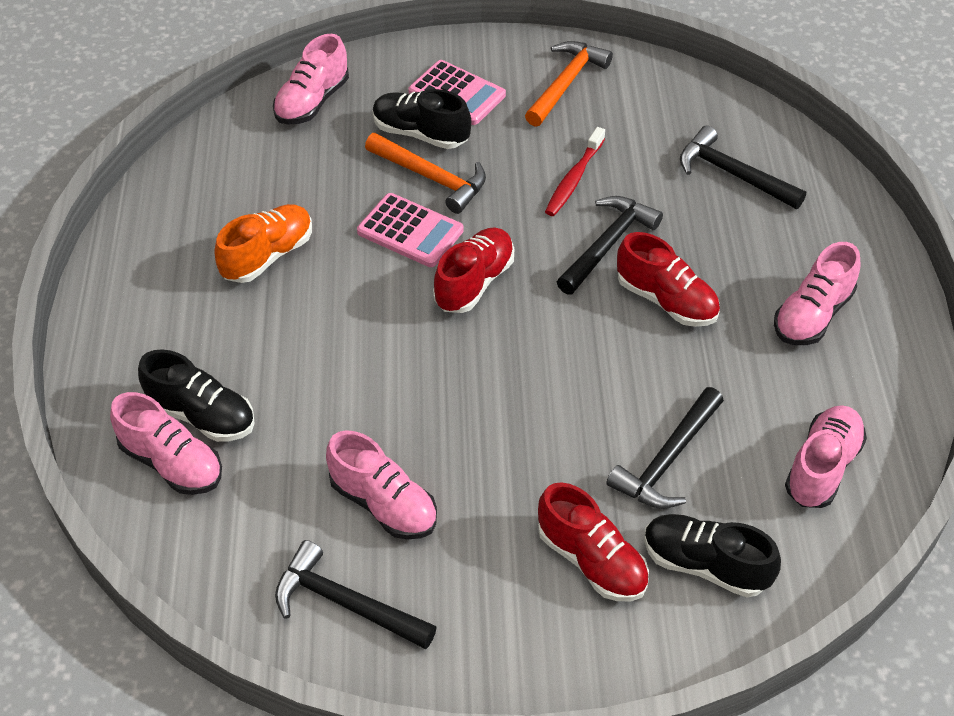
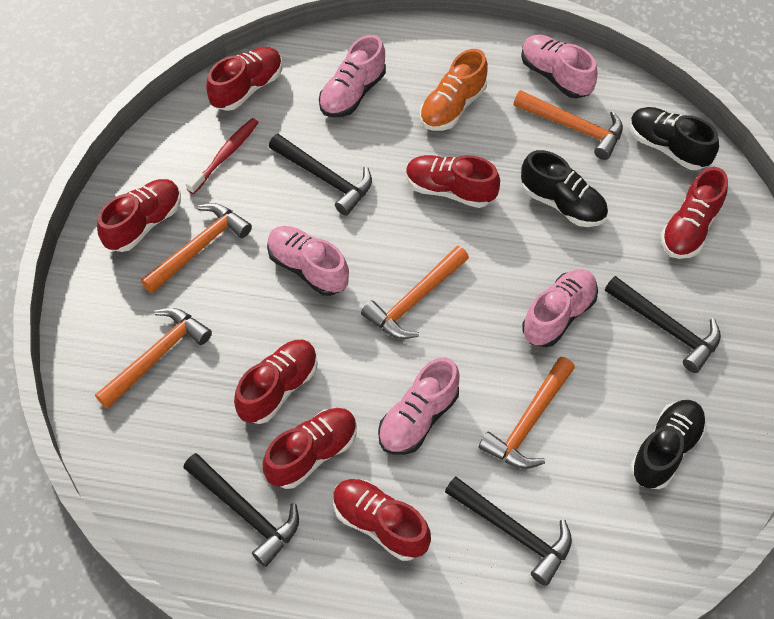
orange hammer: 2 -> 5
pink calculator: 2 -> 0
red shoe: 3 -> 7

